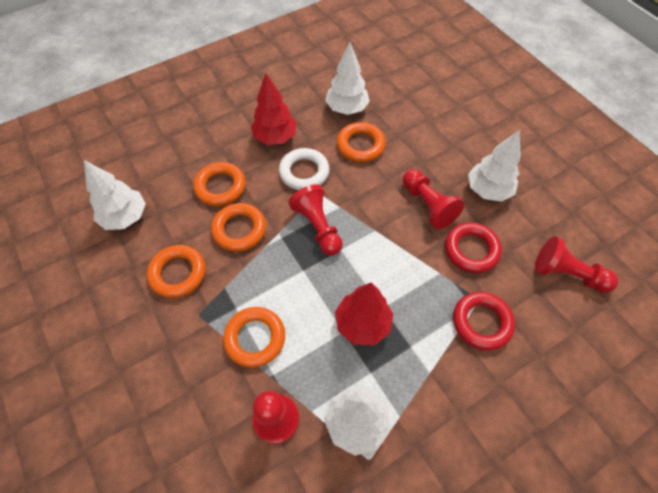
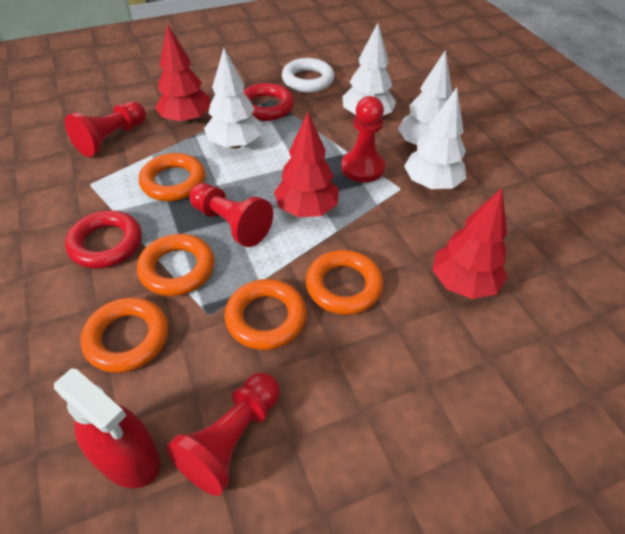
red spray bottle: 0 -> 1
red tree: 2 -> 3

